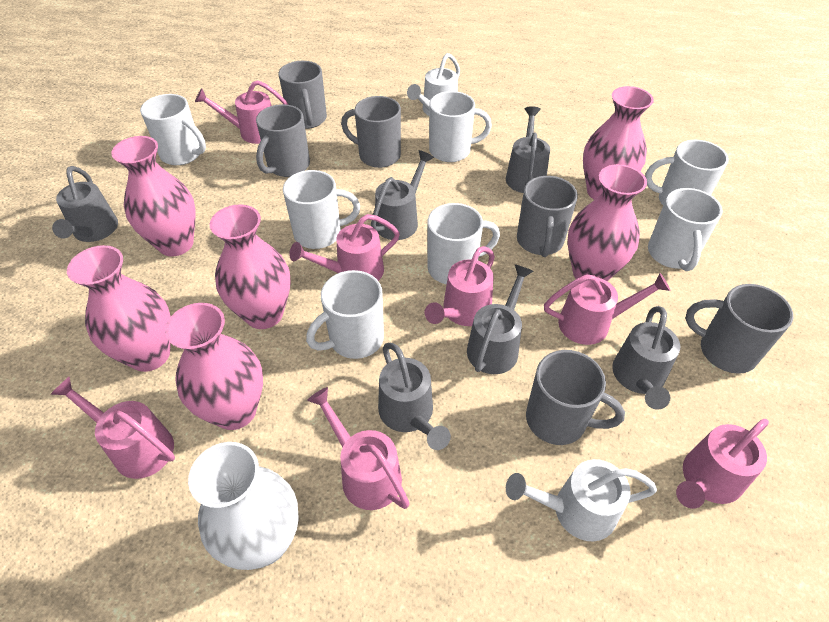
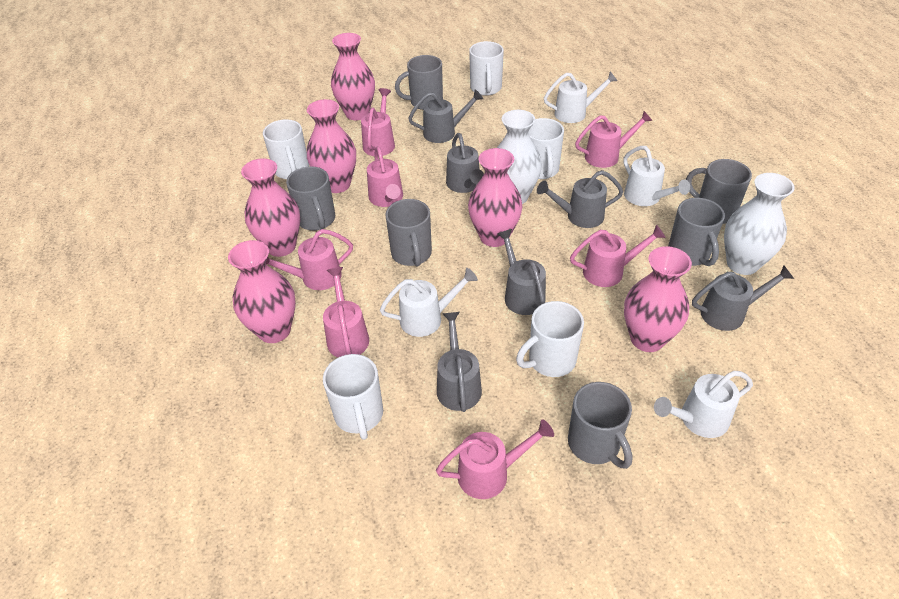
white mug: 7 -> 5
white vase: 1 -> 2
white watering can: 2 -> 4

